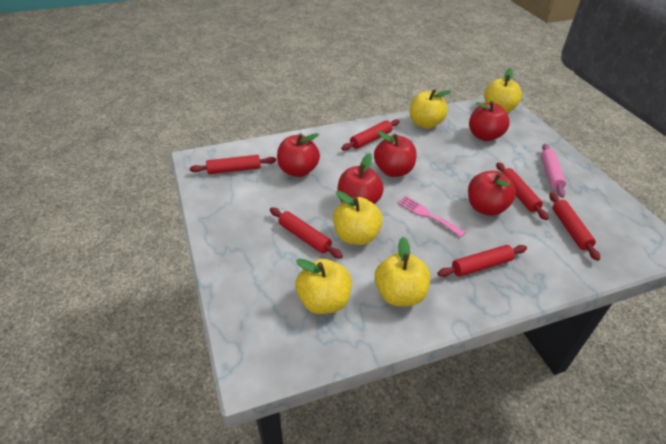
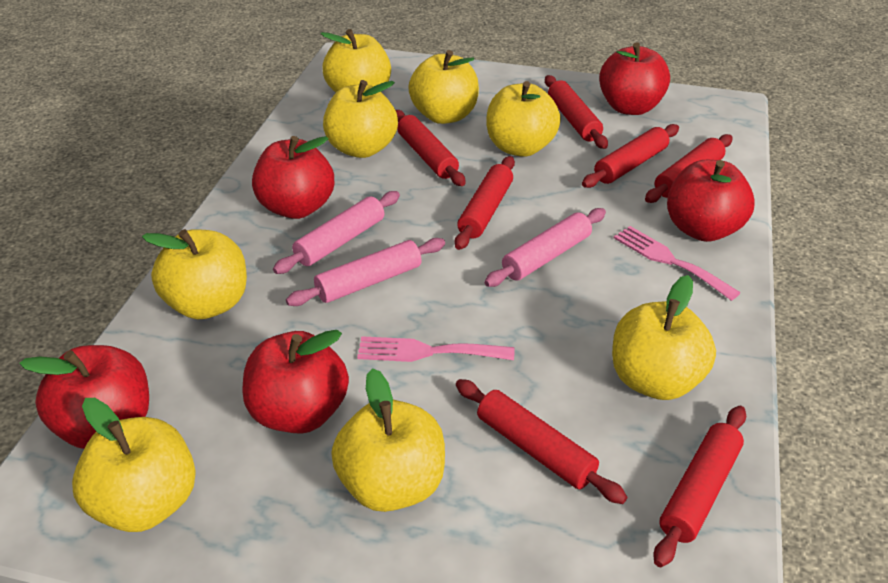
pink fork: 1 -> 2
pink rolling pin: 1 -> 3
red rolling pin: 6 -> 7
yellow apple: 5 -> 8

